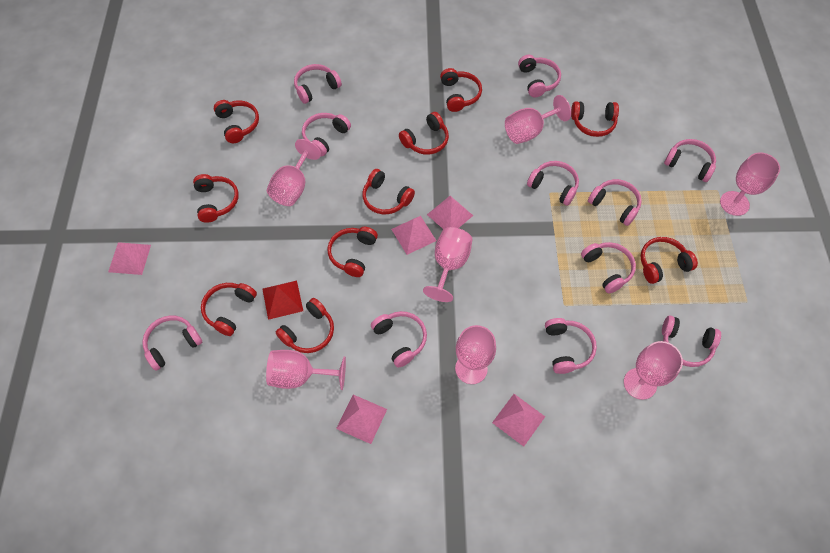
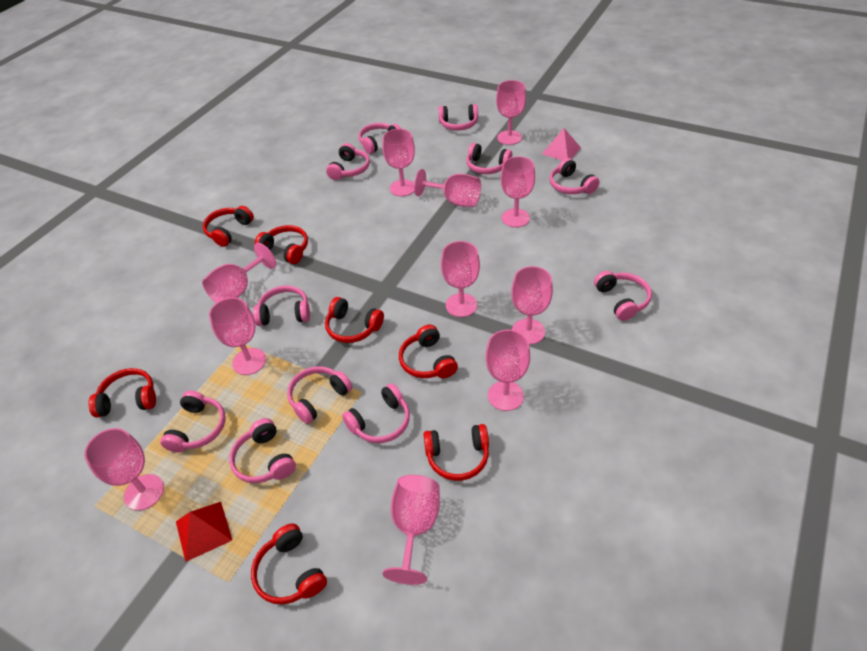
pink goblet: 7 -> 11
pink pyramid: 5 -> 1
red headphones: 10 -> 7

